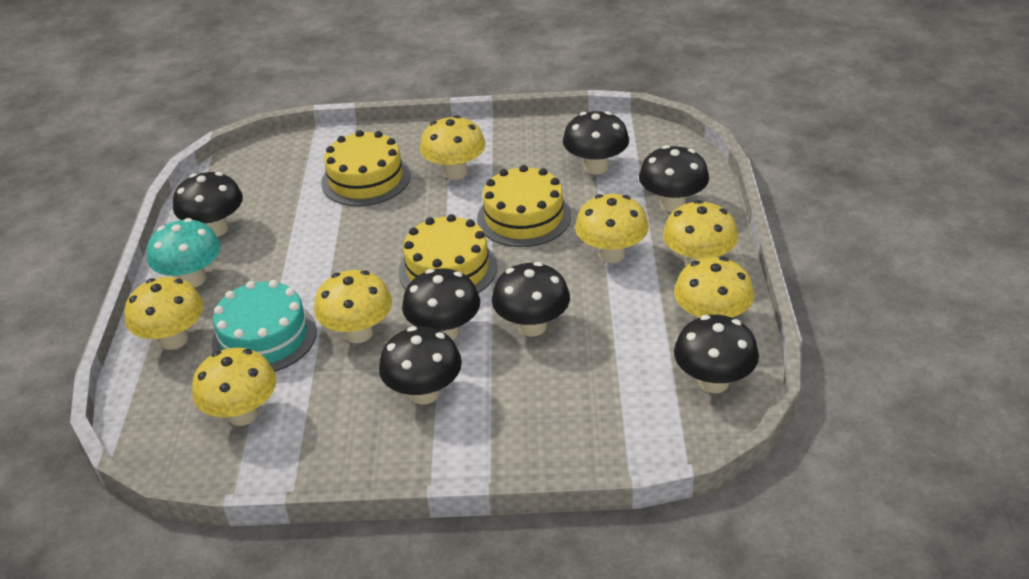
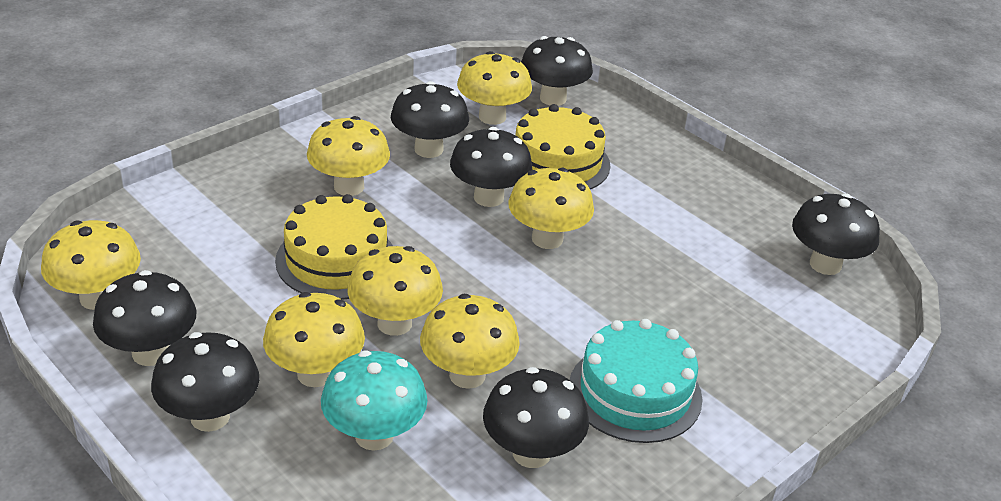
yellow cake: 3 -> 2

